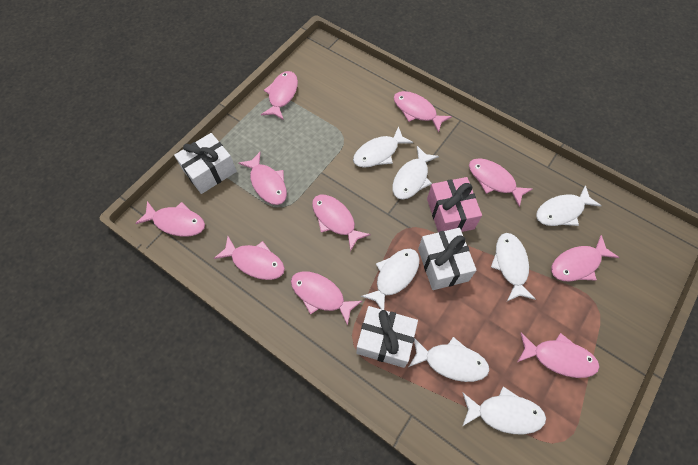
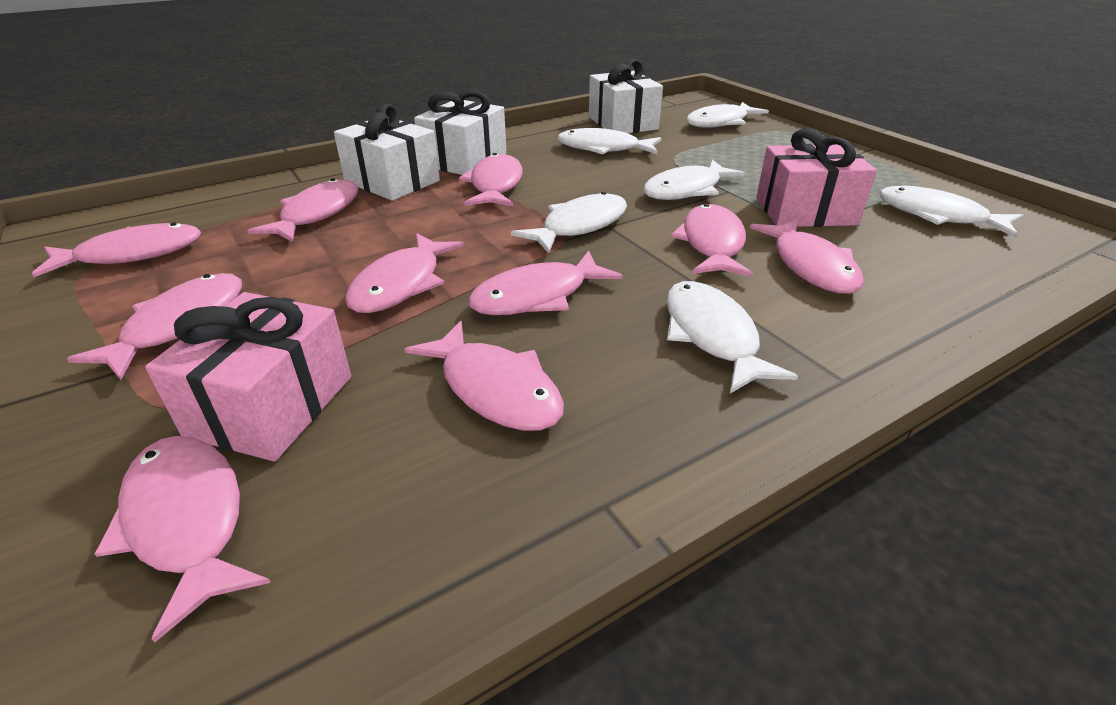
pink gift: 1 -> 2
white fish: 7 -> 6

